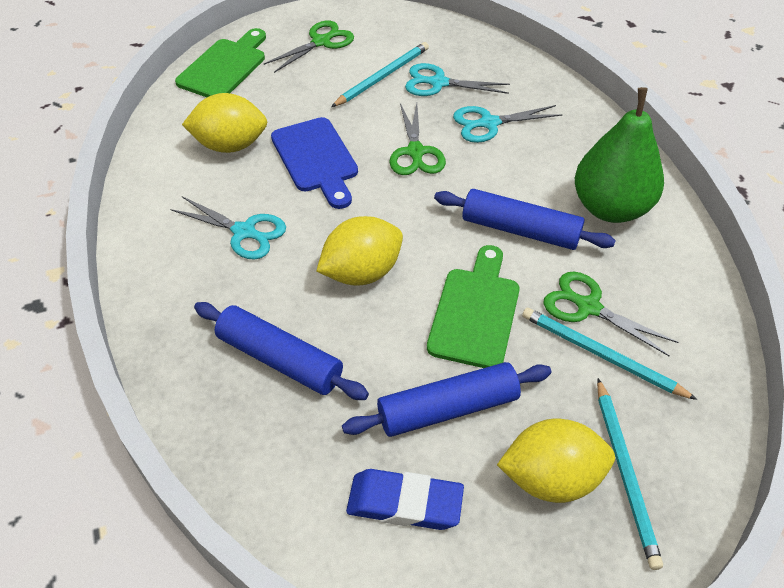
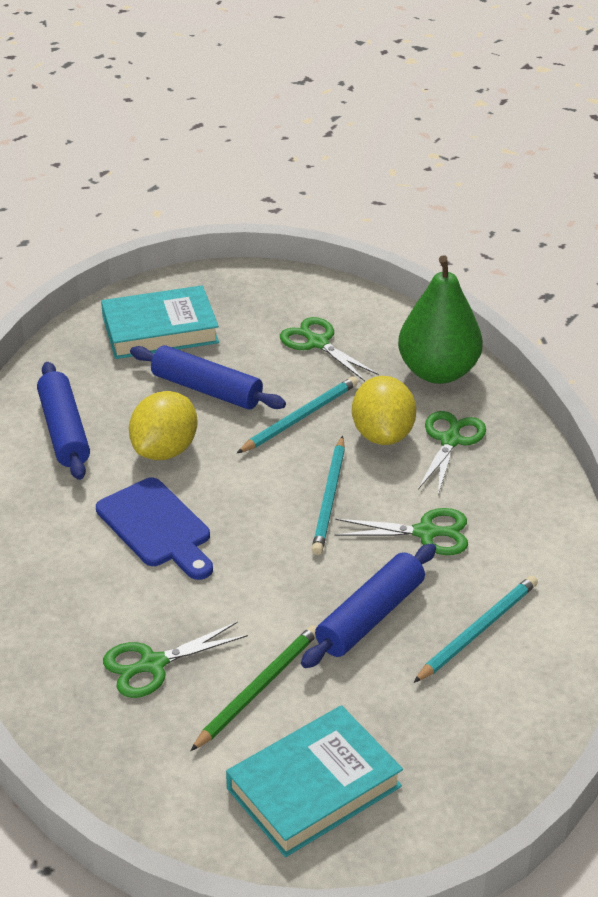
blue eraser: 1 -> 0
green cutting board: 2 -> 0
green pencil: 0 -> 1
green scissors: 3 -> 4
turquoise book: 0 -> 2
turquoise scissors: 3 -> 0
yellow lemon: 3 -> 2

